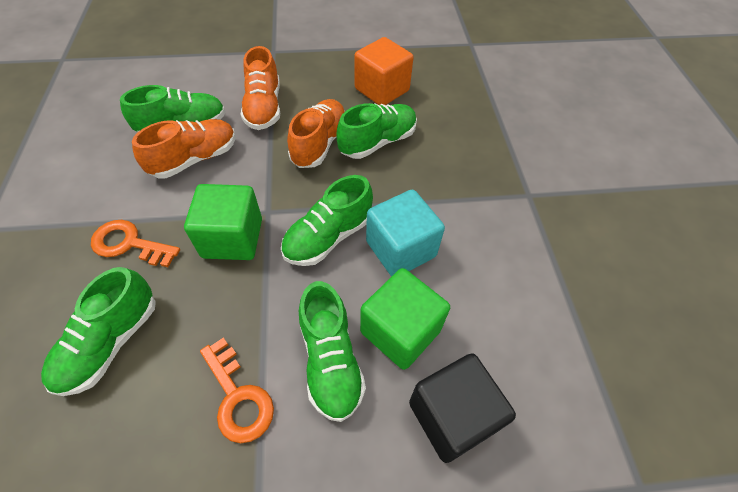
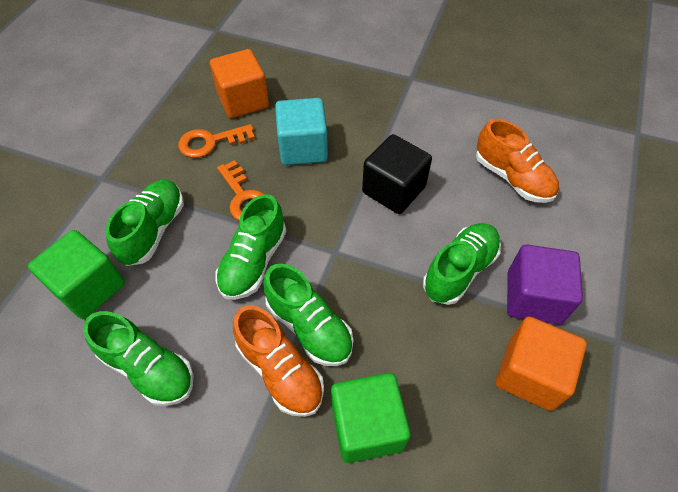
orange cube: 1 -> 2
orange shoe: 3 -> 2
purple cube: 0 -> 1

